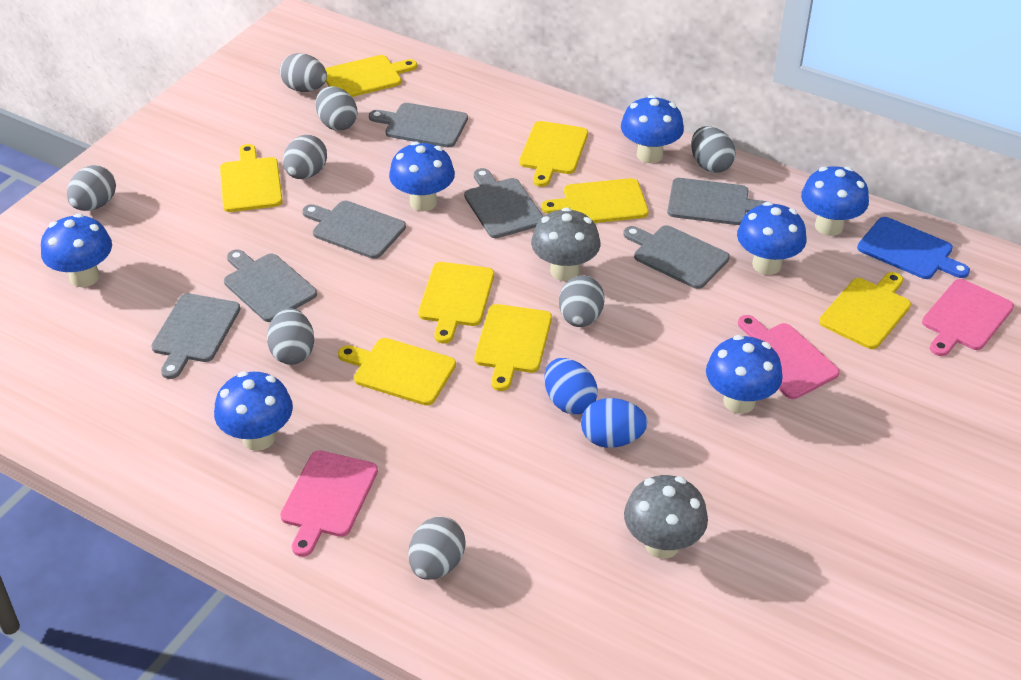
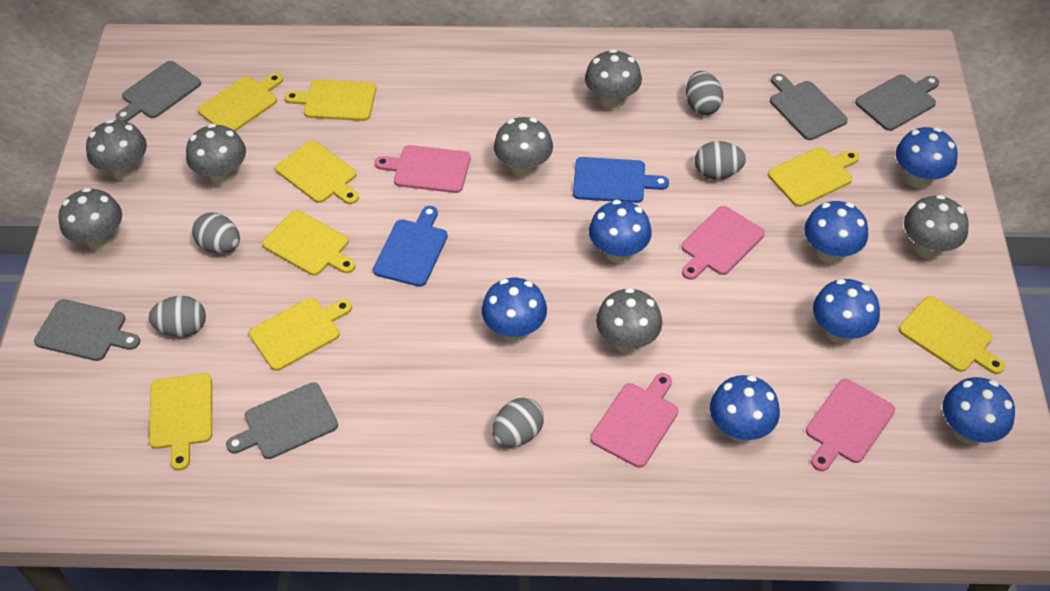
blue cutting board: 1 -> 2
blue egg: 2 -> 0
grey cutting board: 7 -> 5
grey egg: 8 -> 5
grey mushroom: 2 -> 7
pink cutting board: 3 -> 4

